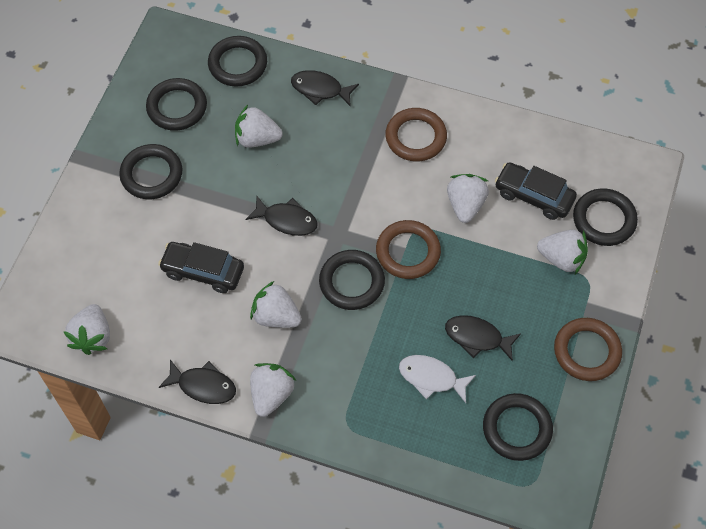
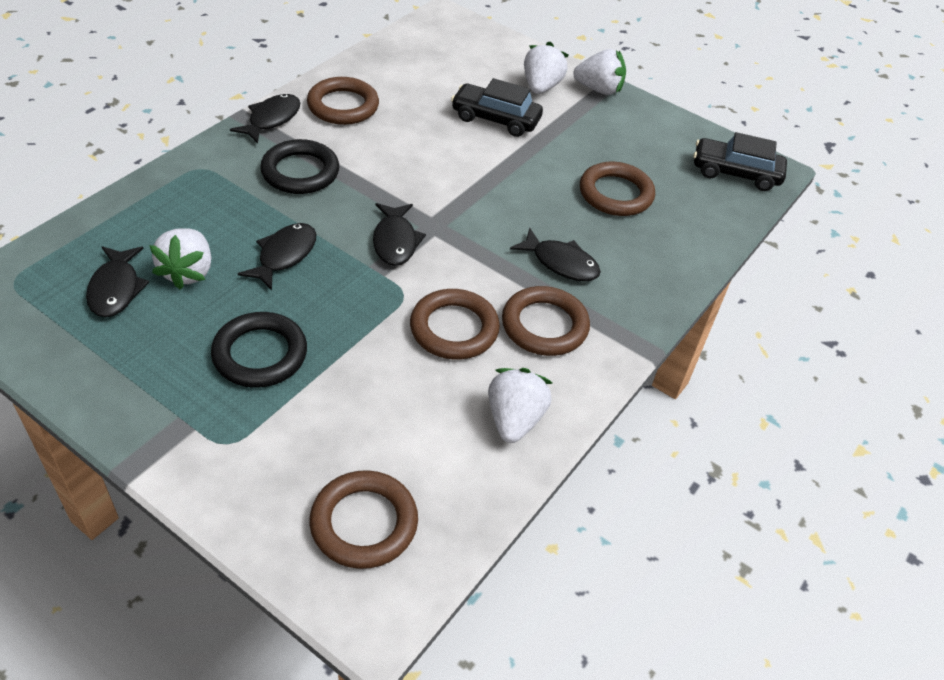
black fish: 4 -> 5
black ring: 6 -> 2
brown ring: 3 -> 5
white fish: 1 -> 0
white strawberry: 6 -> 4

